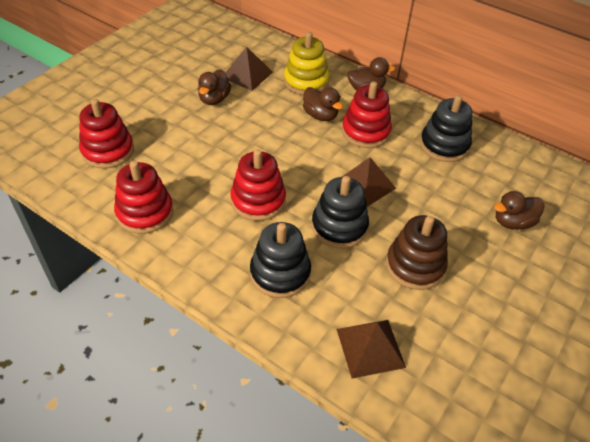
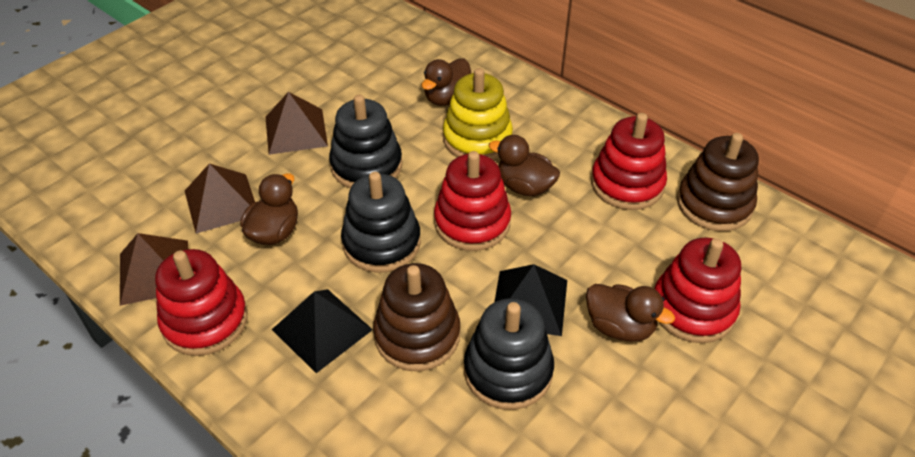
black pyramid: 0 -> 2
brown stacking toy: 1 -> 2

